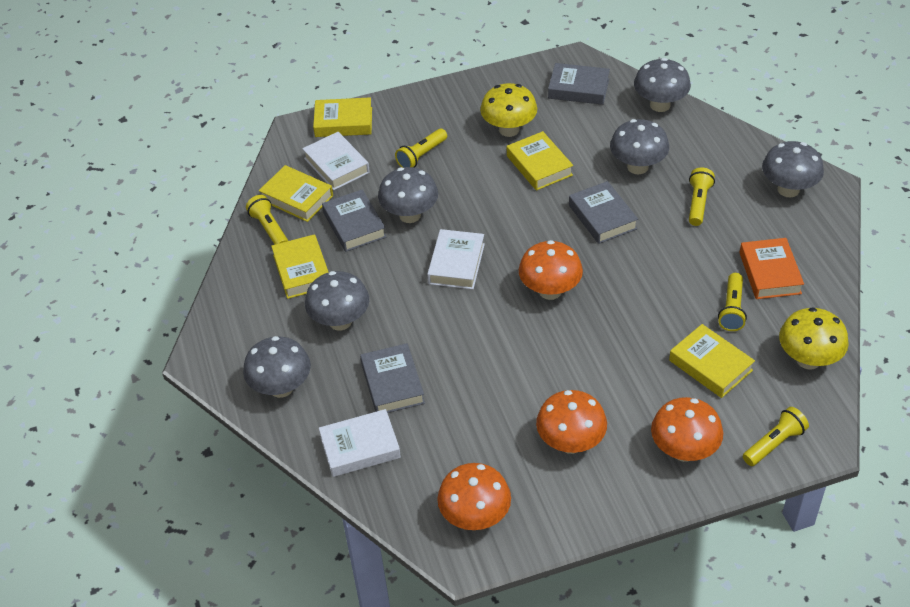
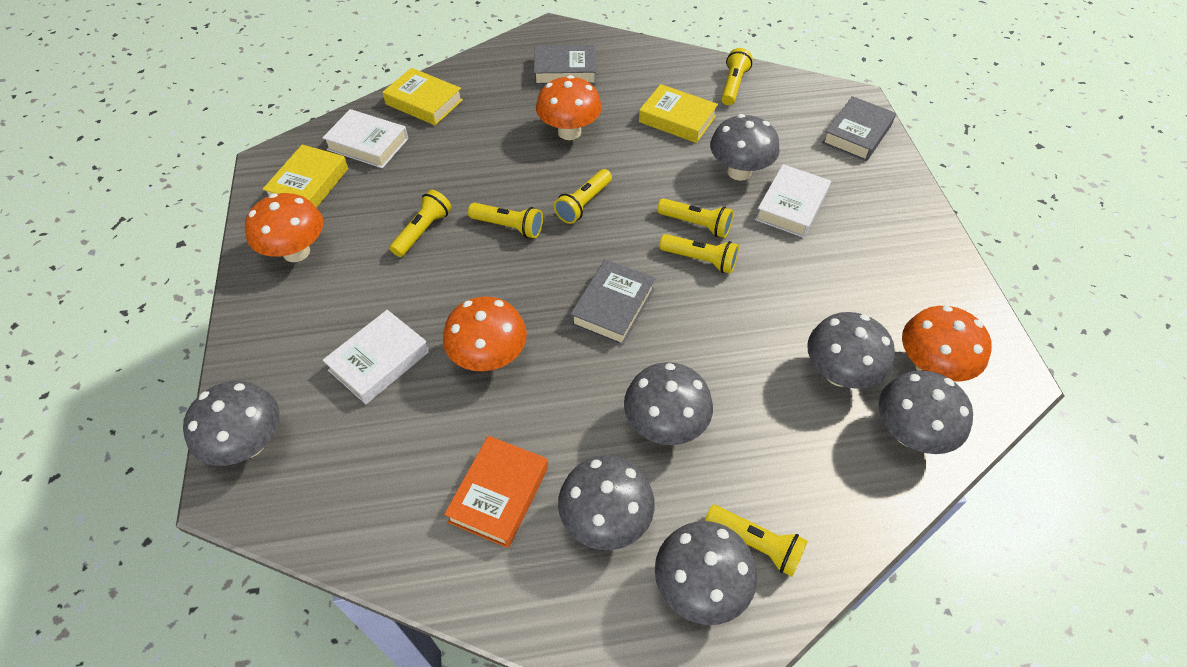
grey book: 4 -> 3
grey mushroom: 6 -> 7
yellow book: 5 -> 3
yellow flashlight: 5 -> 7
yellow mushroom: 2 -> 0

